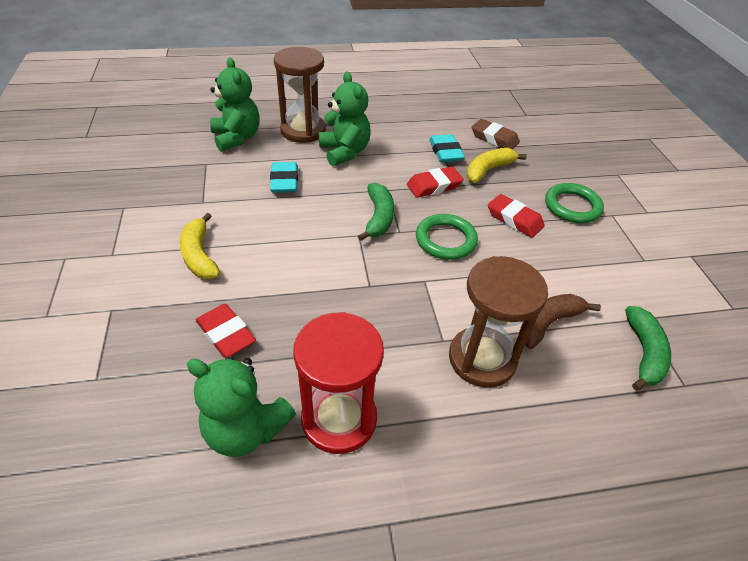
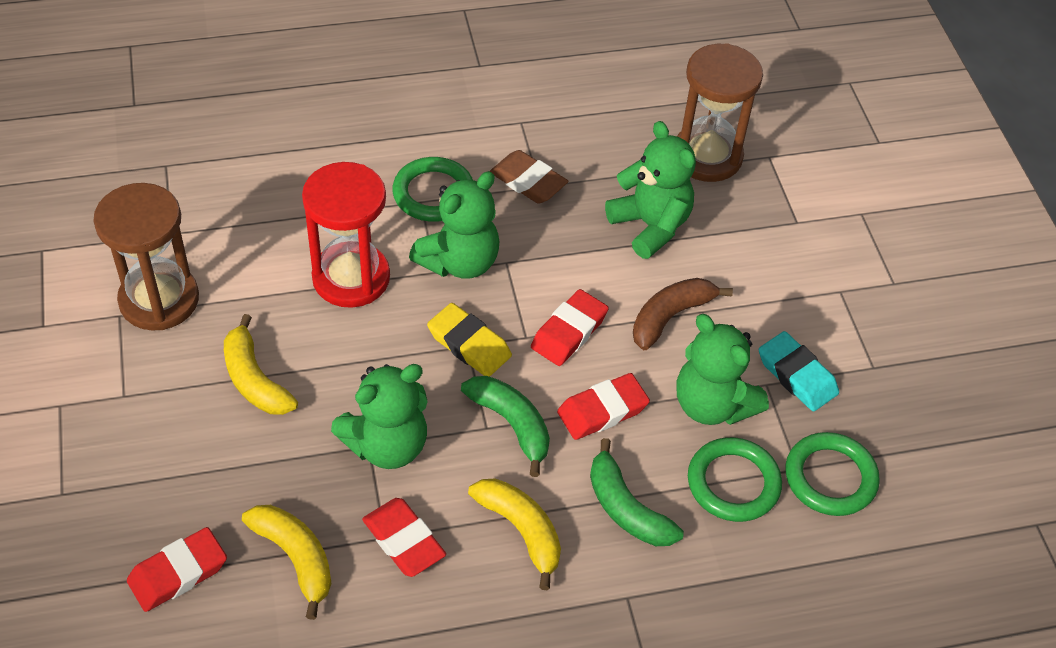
green ring: 2 -> 3
green teddy bear: 3 -> 4
red eraser: 3 -> 4
turquoise eraser: 2 -> 1
yellow banana: 2 -> 3
yellow eraser: 0 -> 1

